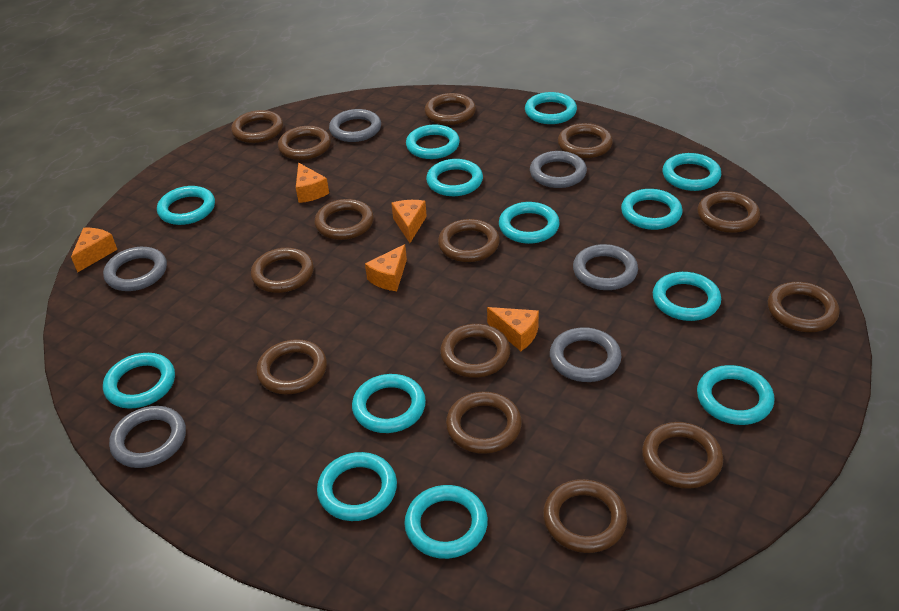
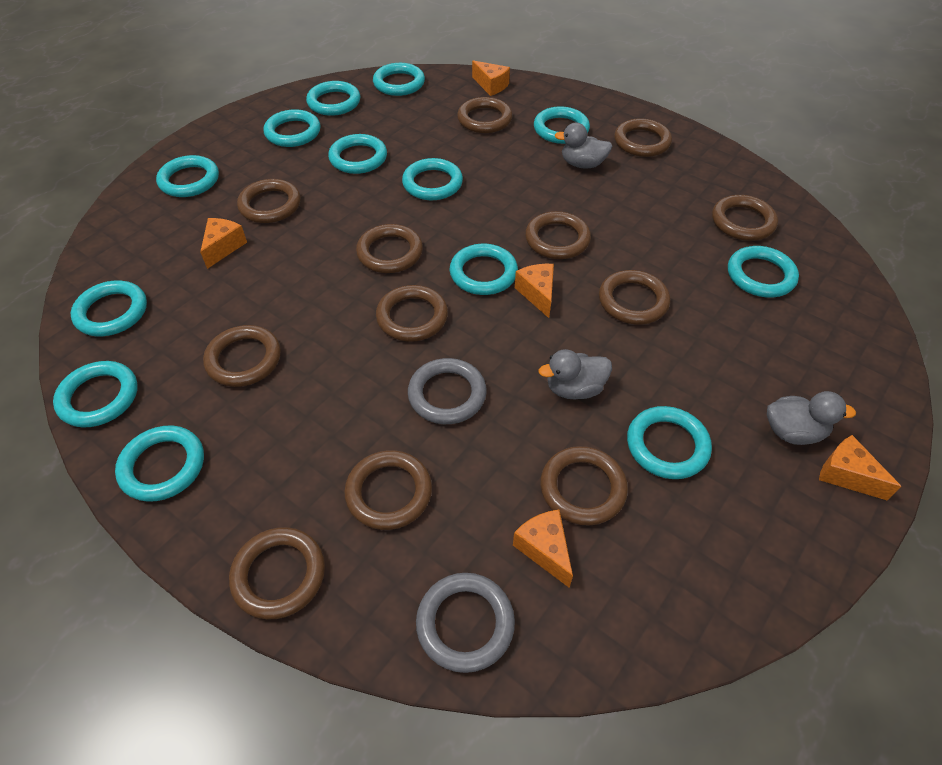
brown ring: 14 -> 12
grey duck: 0 -> 3
grey ring: 6 -> 2

